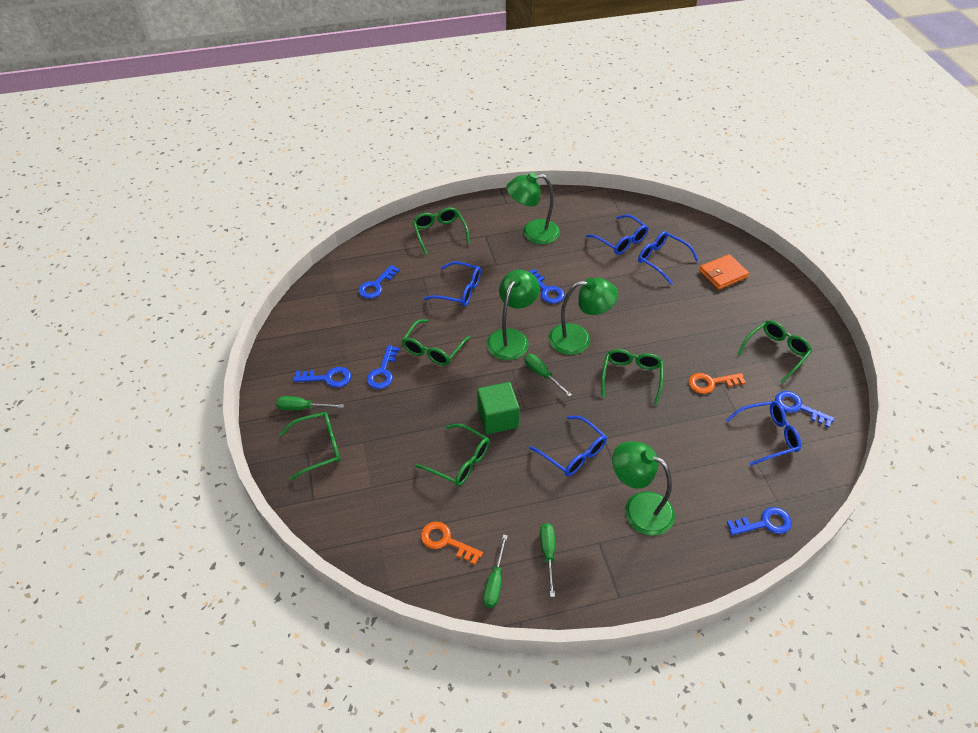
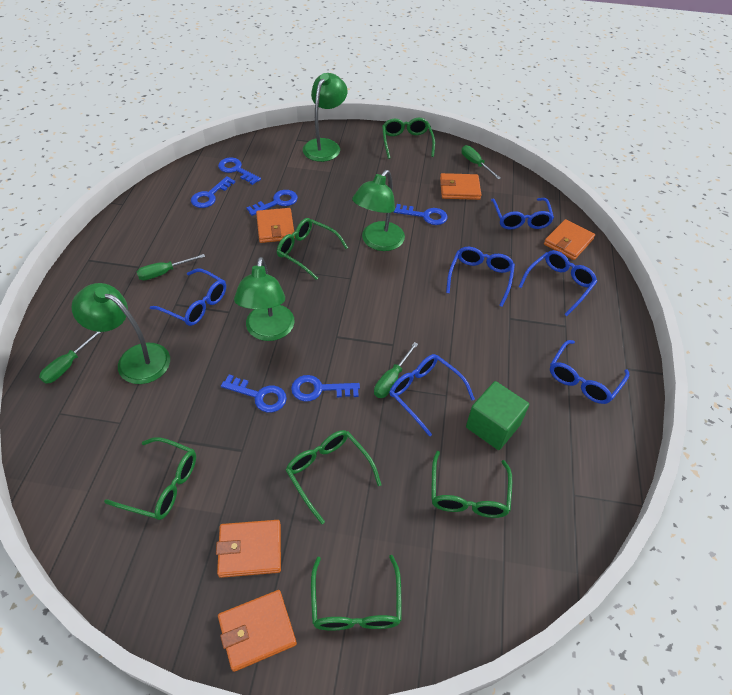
blue glasses: 5 -> 6
orange key: 2 -> 0
orange wallet: 1 -> 5

